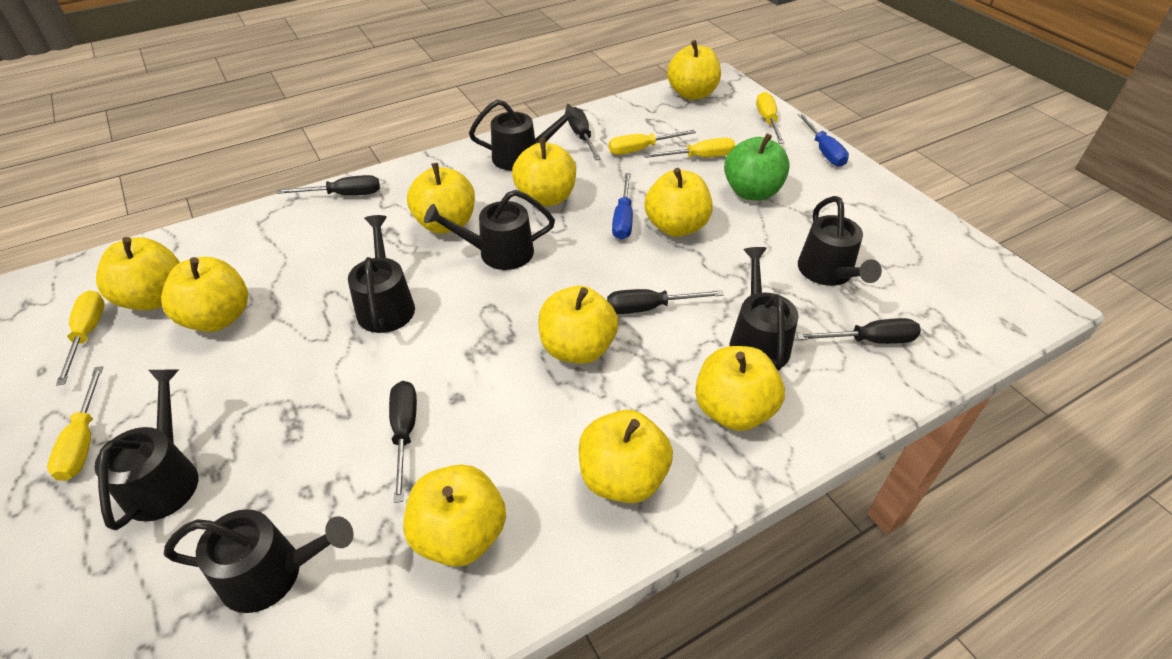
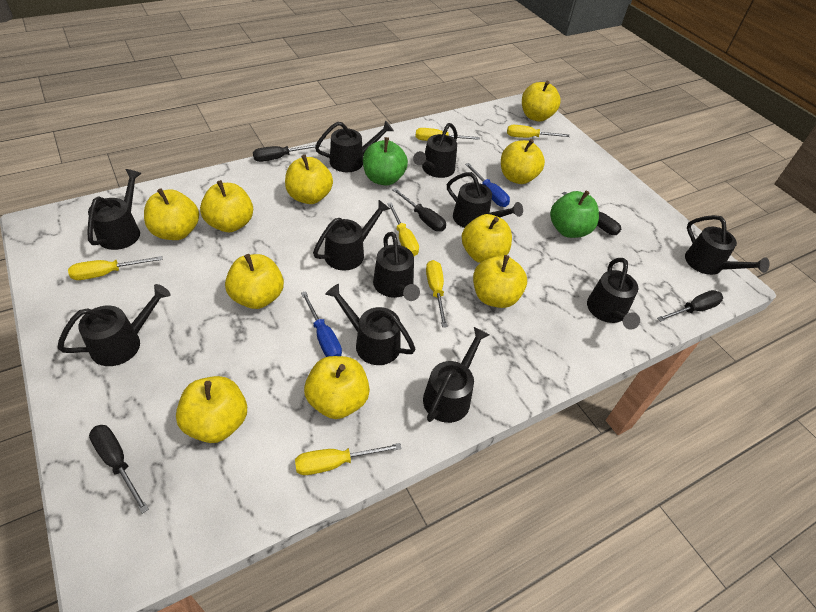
black watering can: 7 -> 11
green apple: 1 -> 2
yellow screwdriver: 5 -> 6

